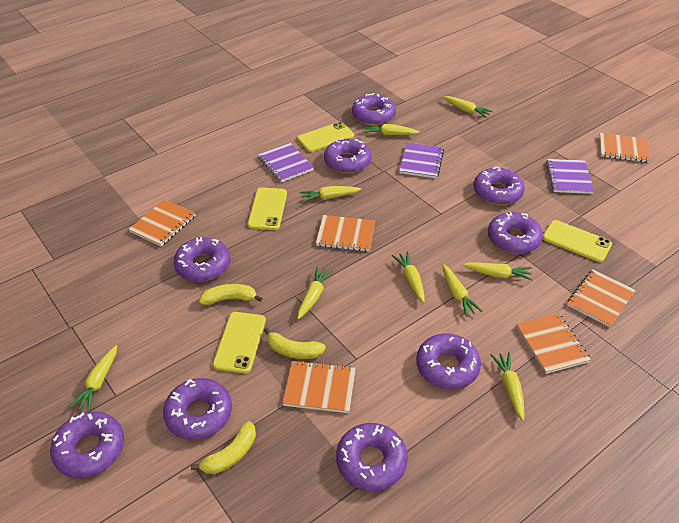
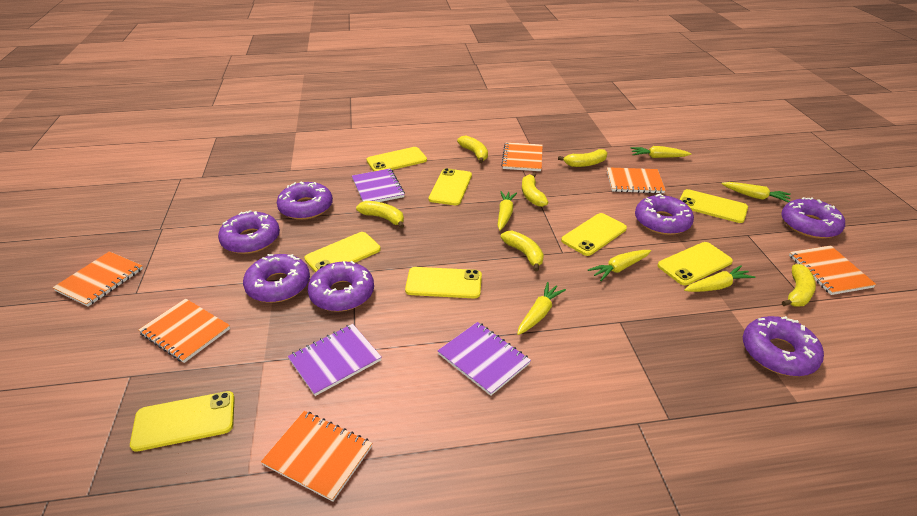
purple donut: 9 -> 7
yellow banana: 3 -> 6
yellow carrot: 9 -> 6
yellow phone: 4 -> 8

